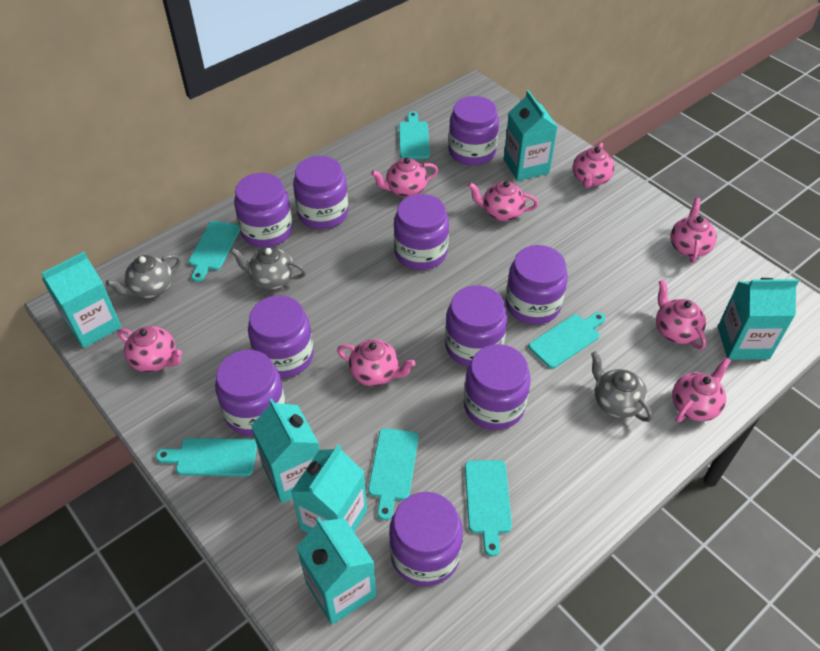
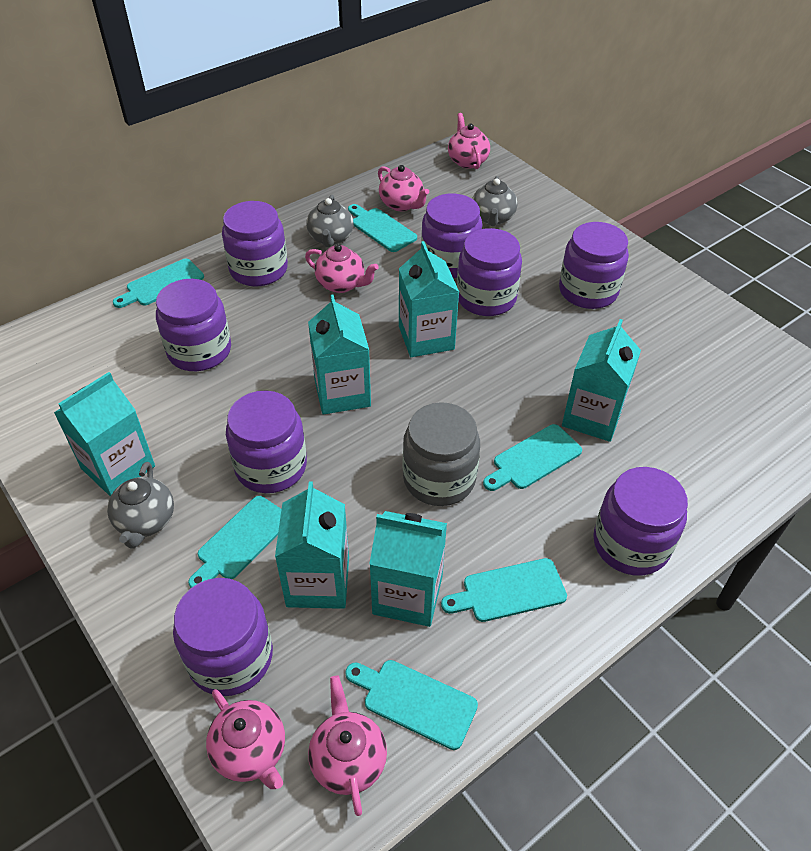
grey jar: 0 -> 1
pink teapot: 8 -> 5
purple jar: 10 -> 8

